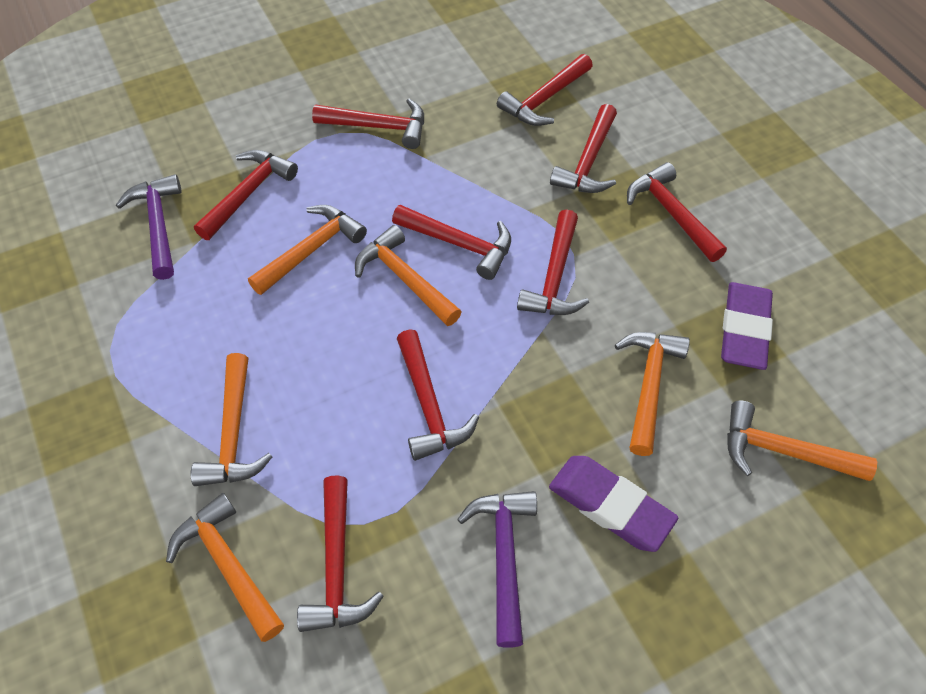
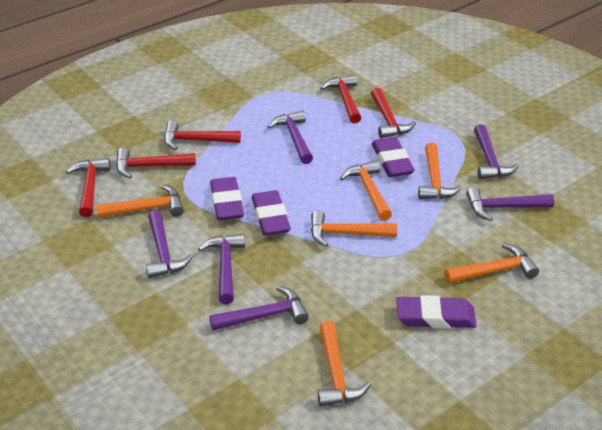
purple eraser: 2 -> 4
purple hammer: 2 -> 6
red hammer: 9 -> 5

